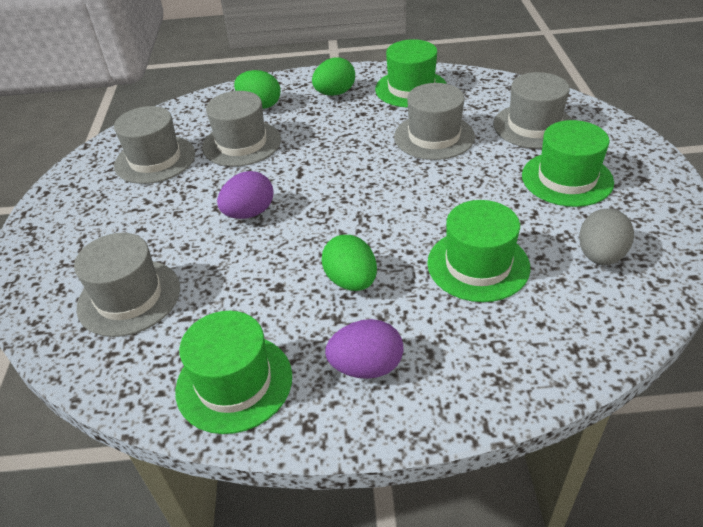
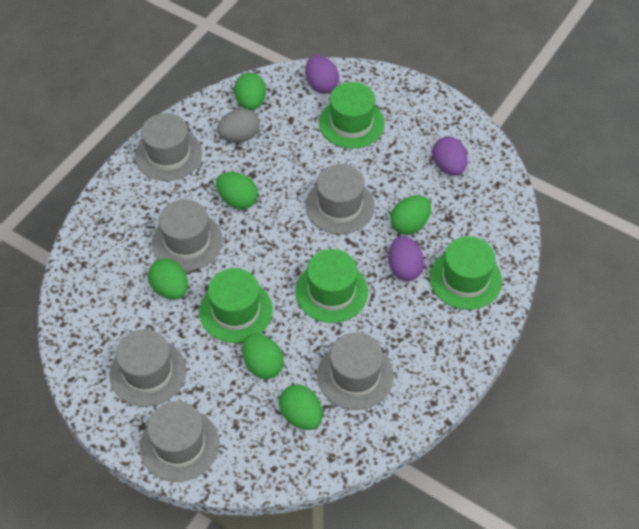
green egg: 3 -> 6
grey hat: 5 -> 6
purple egg: 2 -> 3

